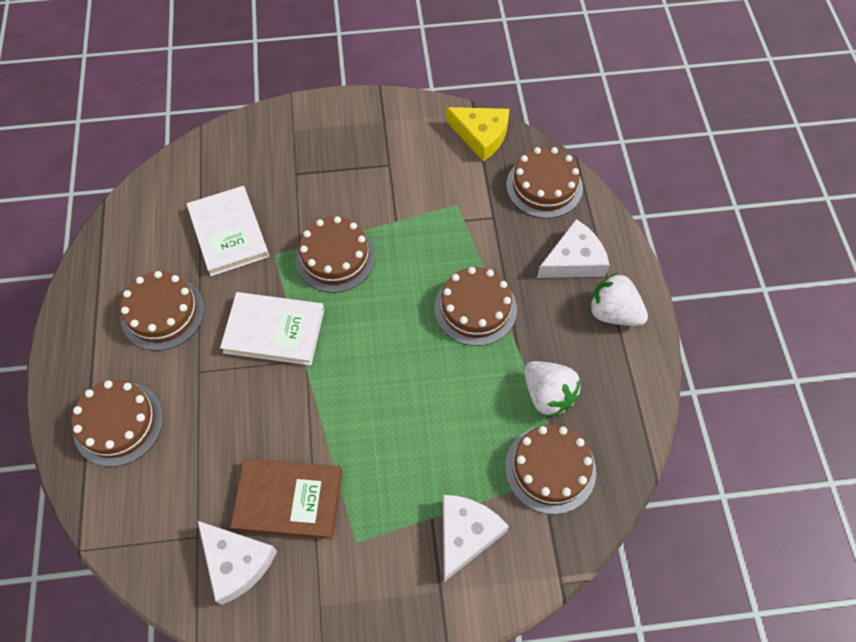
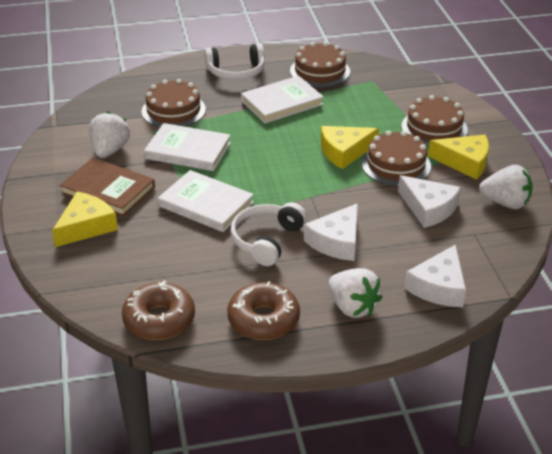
brown cake: 6 -> 4
brown donut: 0 -> 2
white book: 2 -> 3
white headphones: 0 -> 2
white strawberry: 2 -> 3
yellow cheese: 1 -> 3

